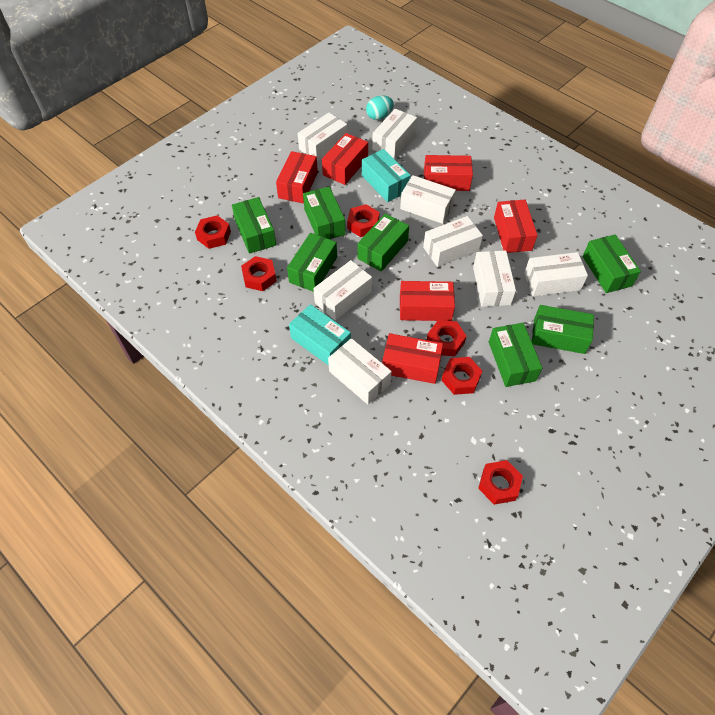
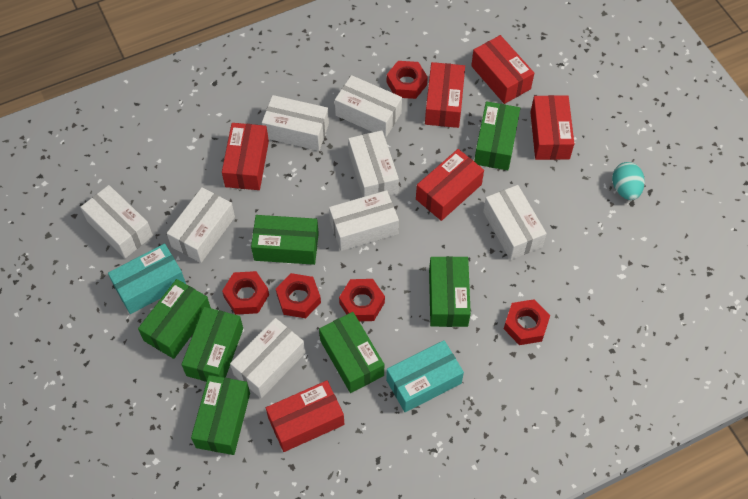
red nut: 6 -> 5

